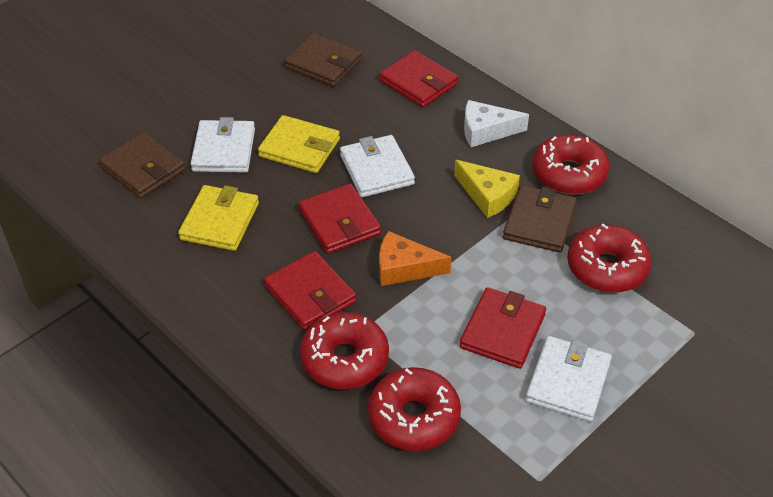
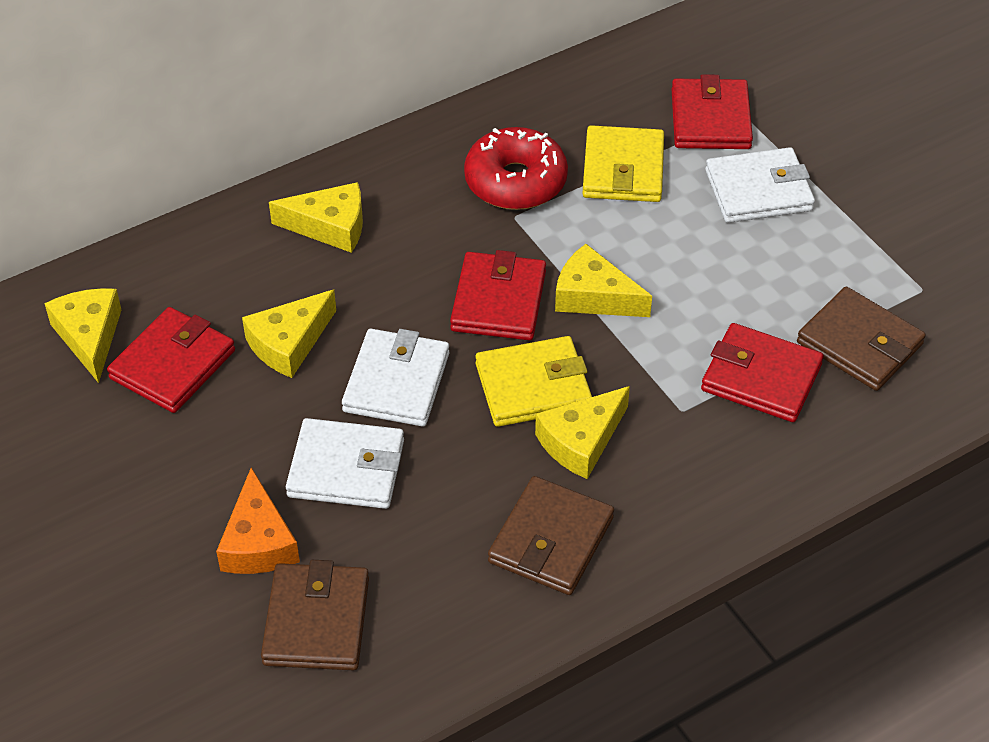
red donut: 4 -> 1
white cheese: 1 -> 0
yellow cheese: 1 -> 5

